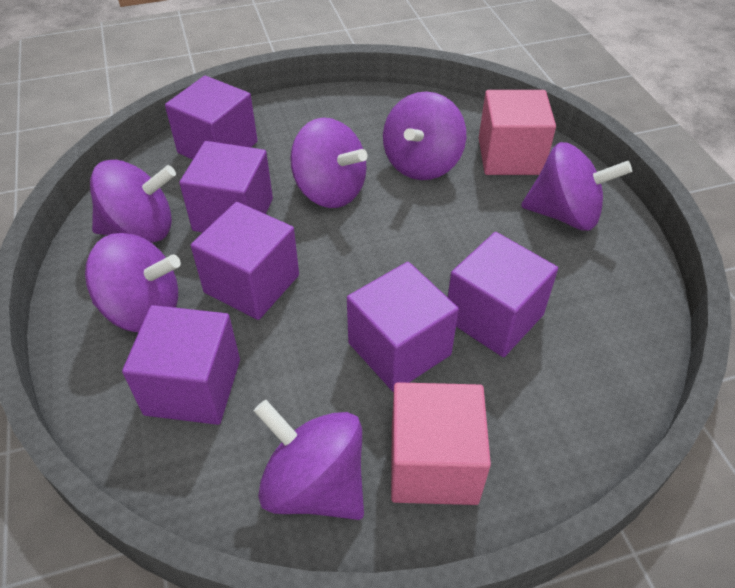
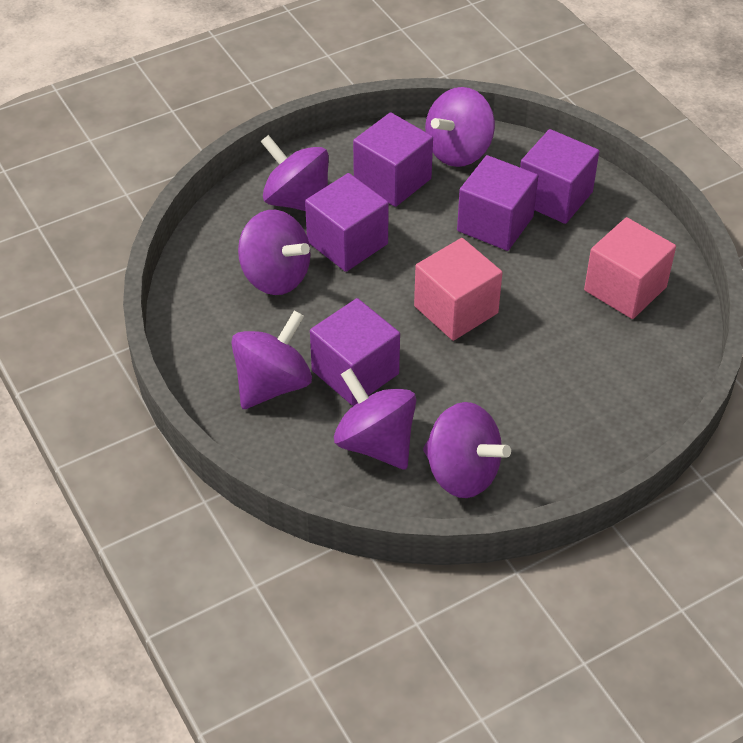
purple cube: 6 -> 5

